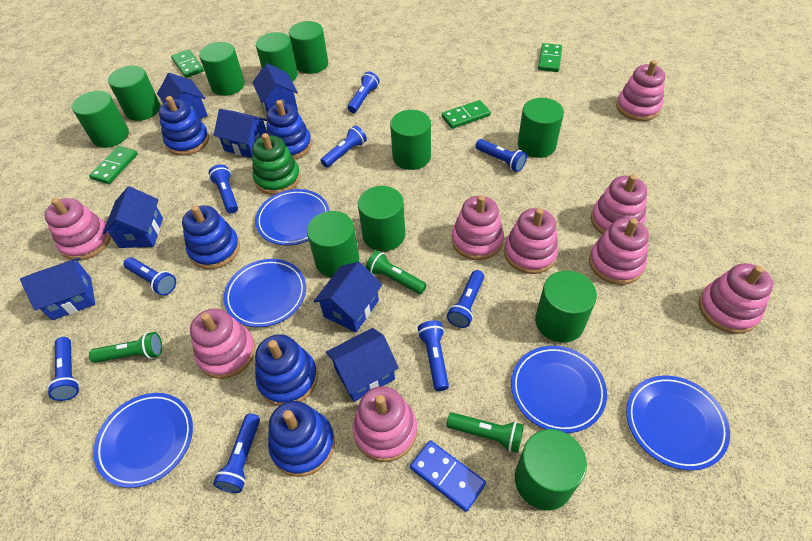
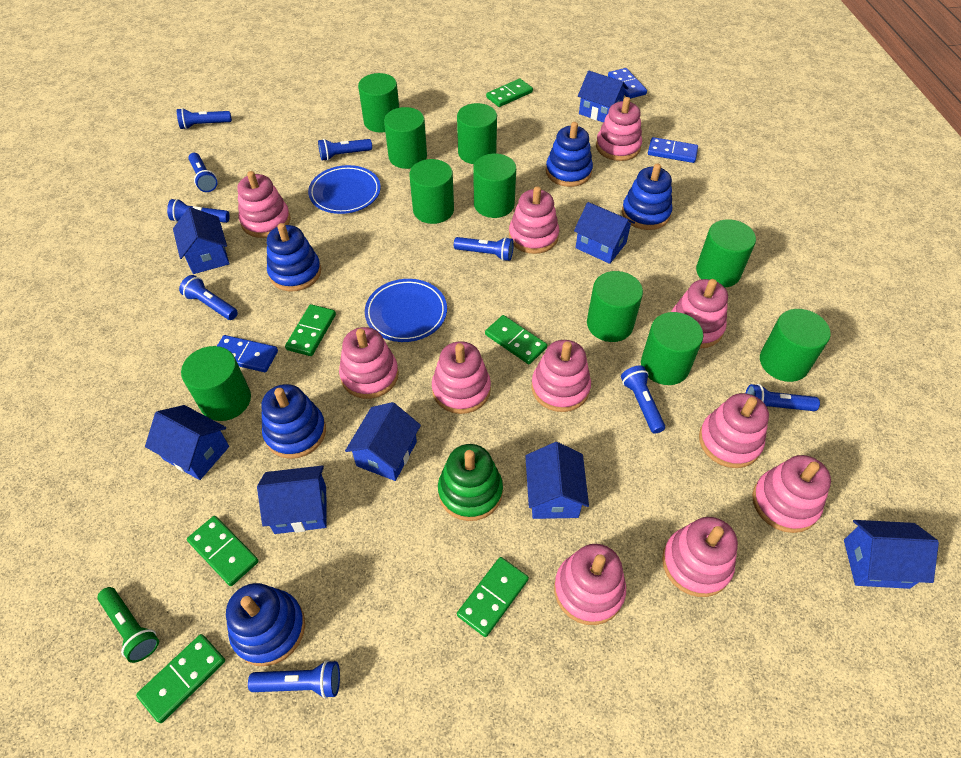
blue domino: 1 -> 3
blue house: 7 -> 8
blue plate: 5 -> 2
green cylinder: 11 -> 10
green domino: 4 -> 6
green flashlight: 3 -> 1
pink stacking toy: 9 -> 11

